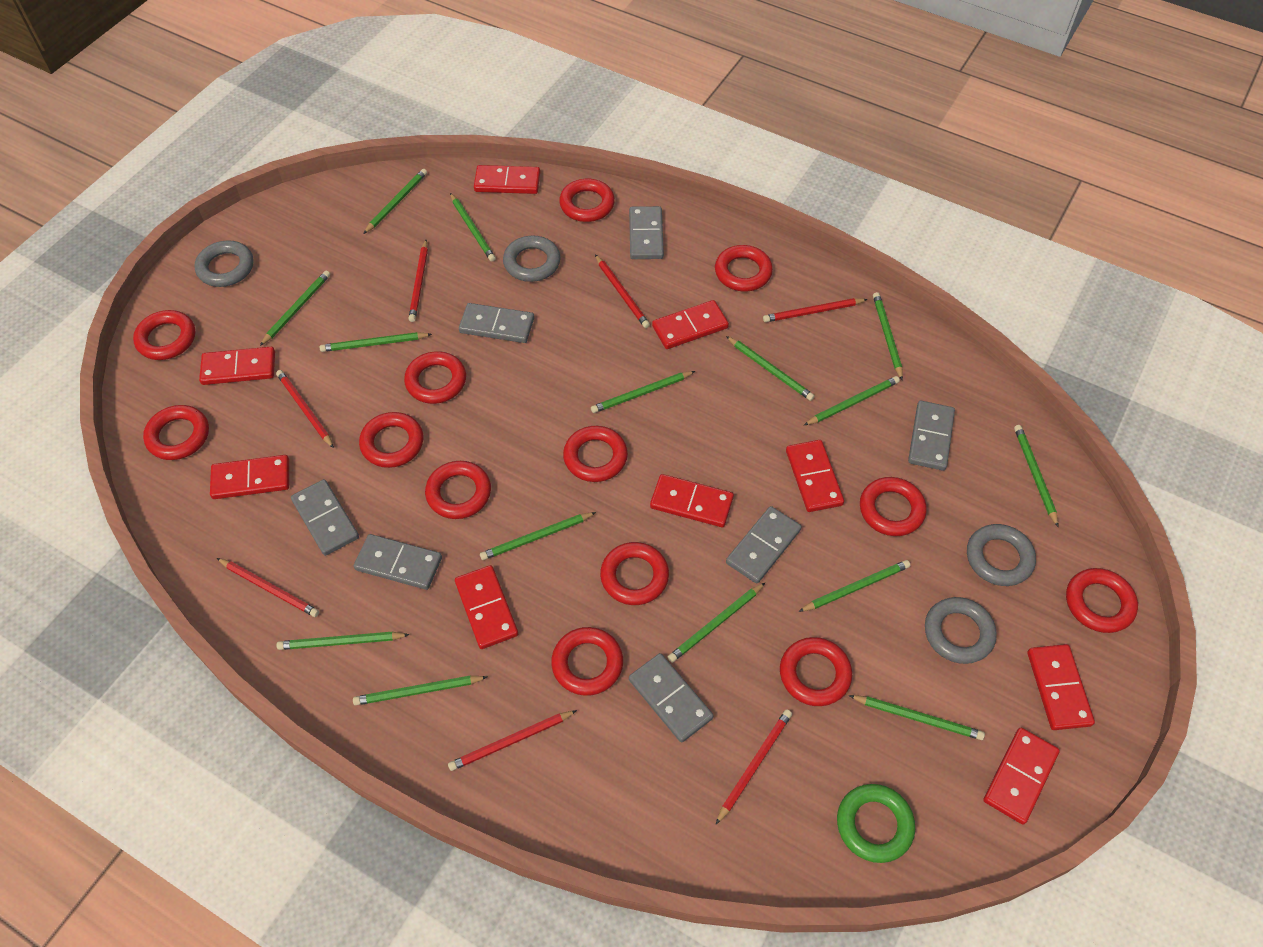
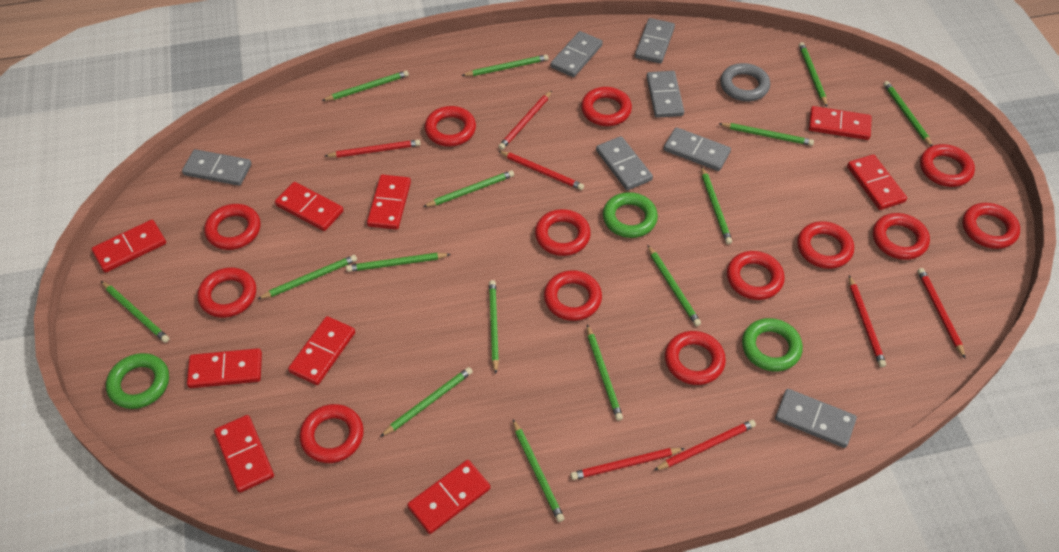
green ring: 1 -> 3
grey ring: 4 -> 1

